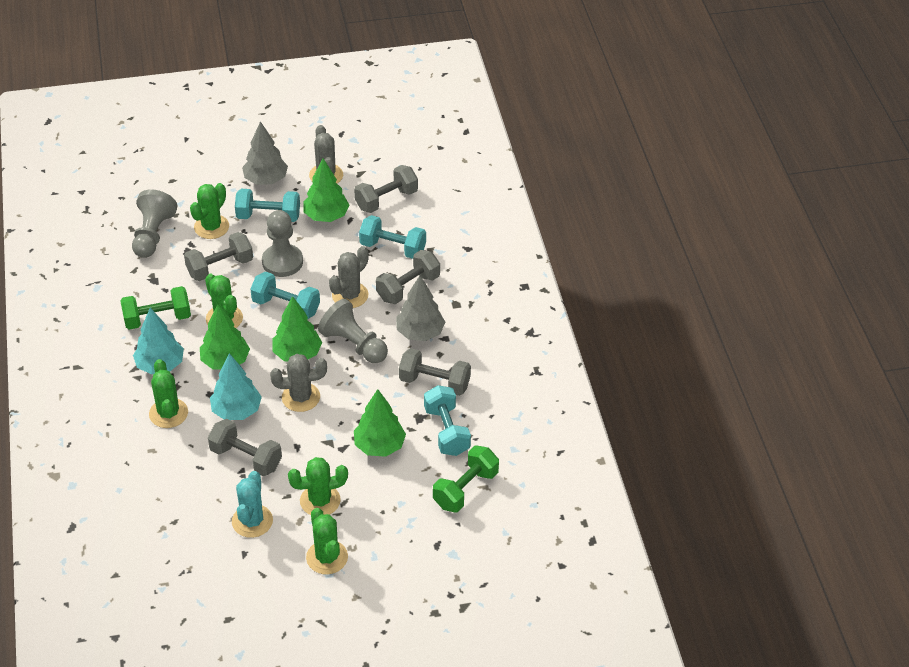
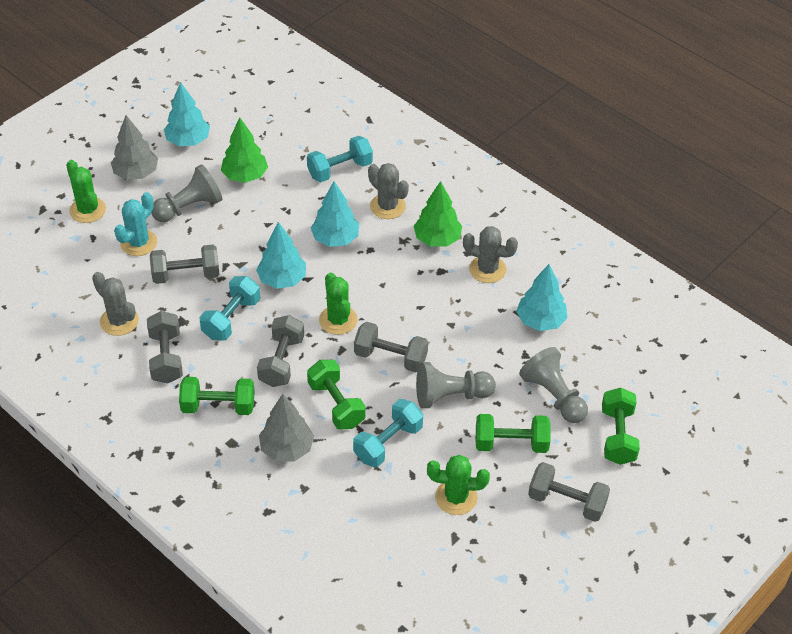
green cactus: 5 -> 3
green dumbbell: 2 -> 4
green tree: 4 -> 2
turquoise dumbbell: 4 -> 3
turquoise tree: 2 -> 4

